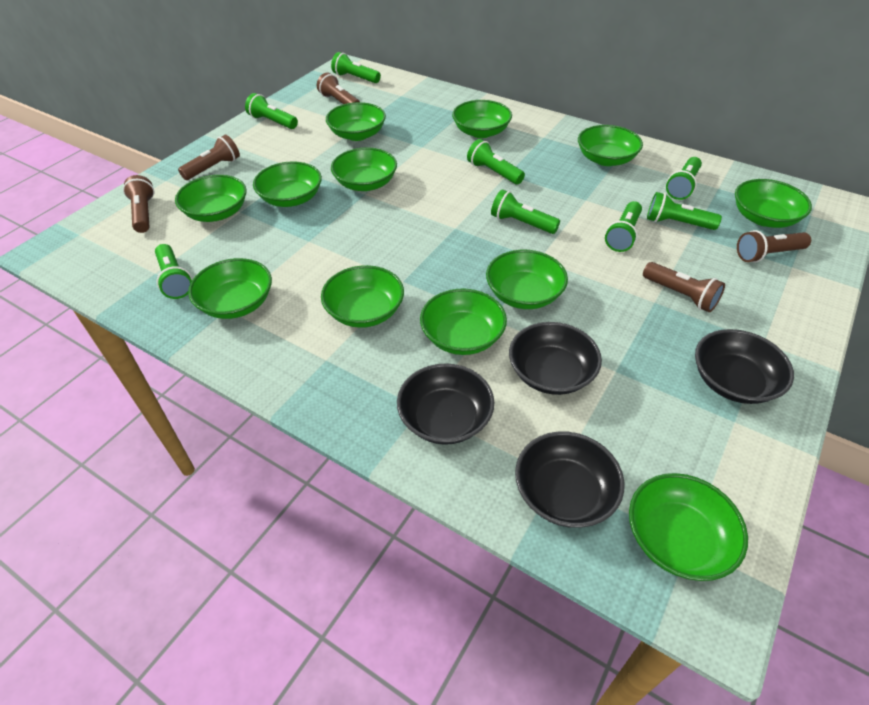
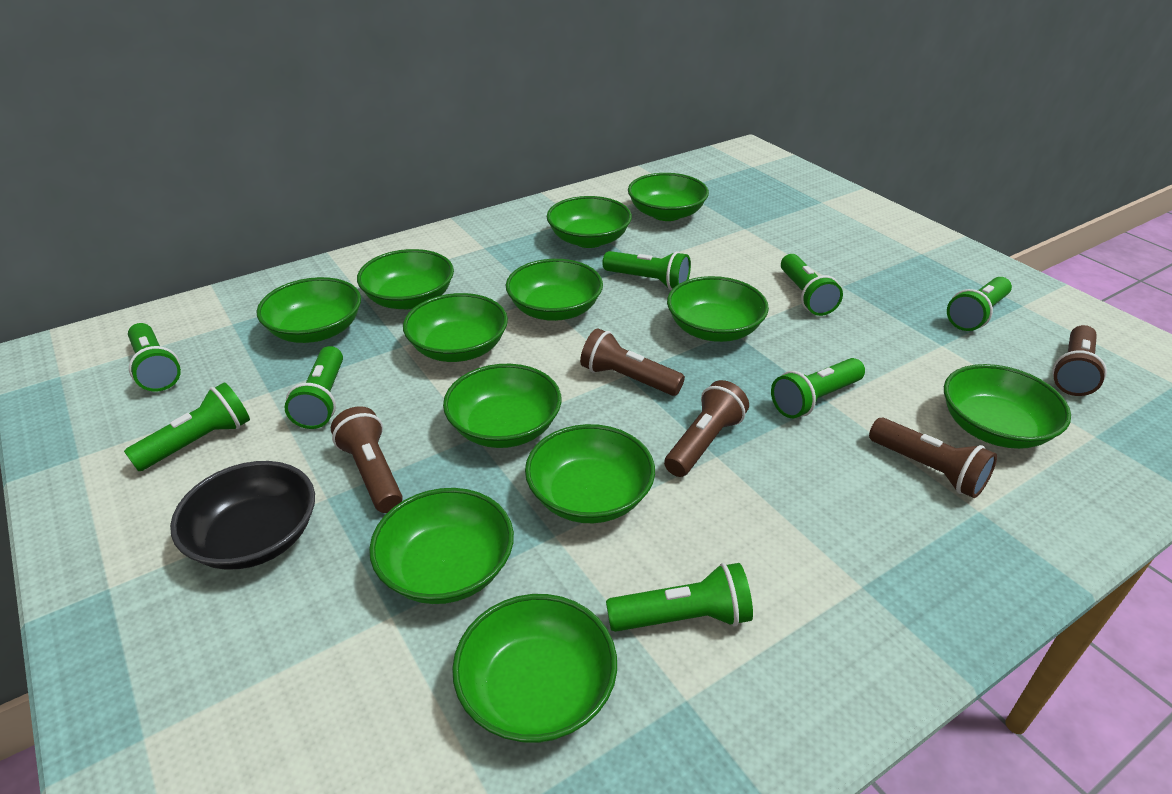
black bowl: 4 -> 1

